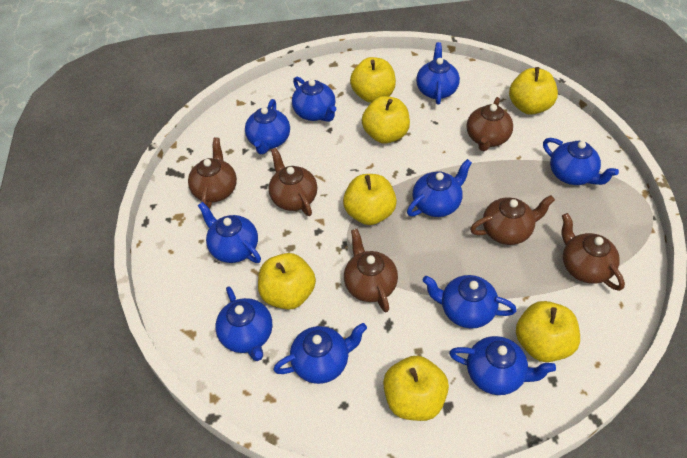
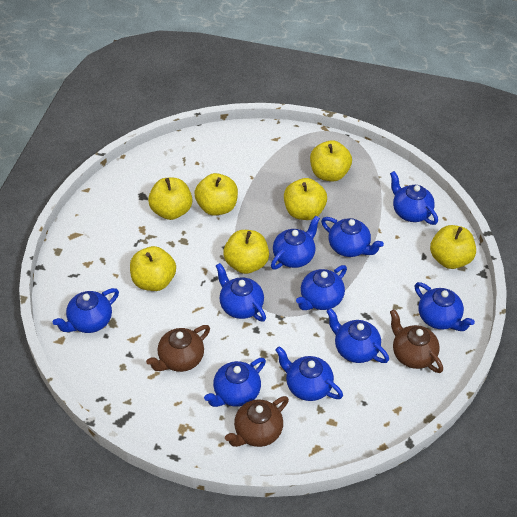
brown teapot: 6 -> 3

